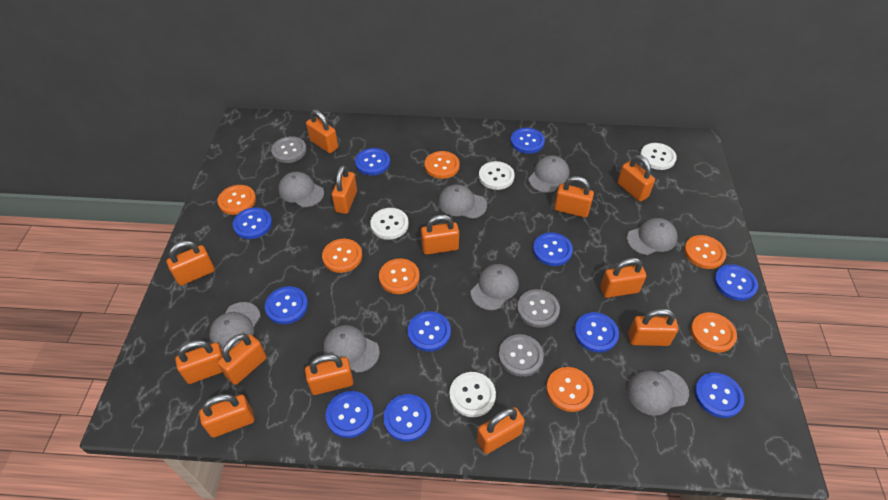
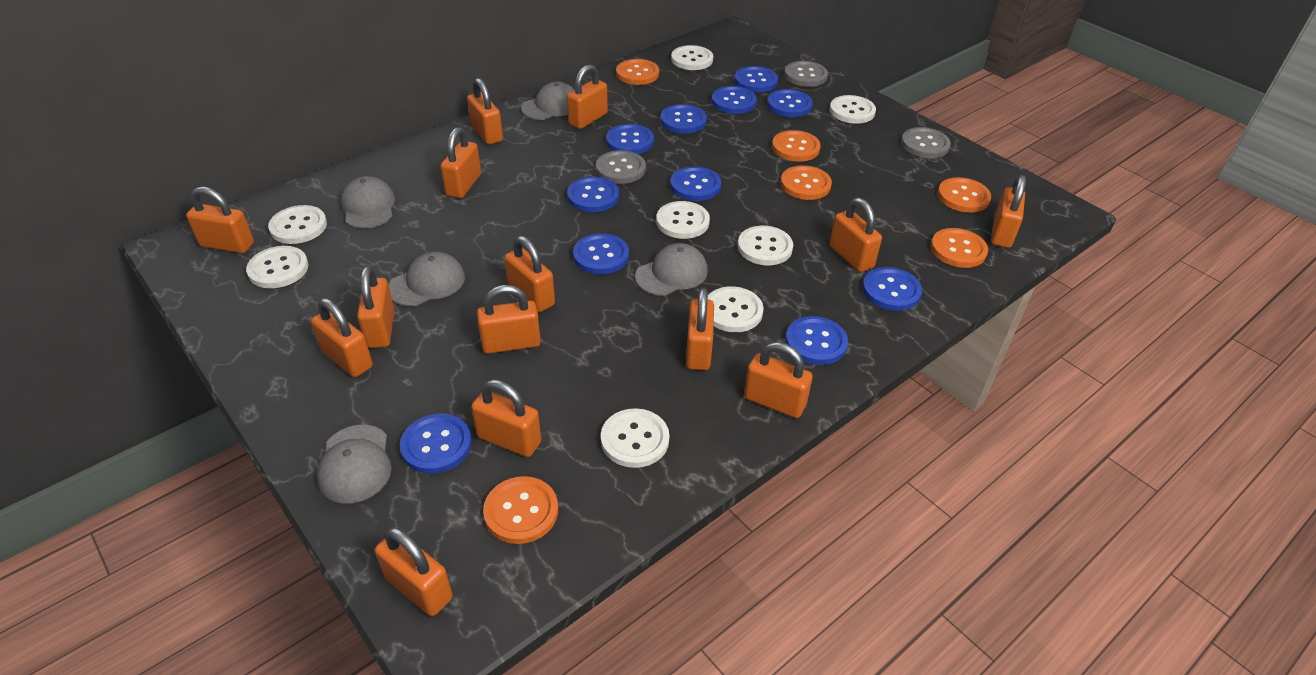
grey cap: 8 -> 5
orange button: 7 -> 6
orange padlock: 13 -> 14
white button: 4 -> 8

